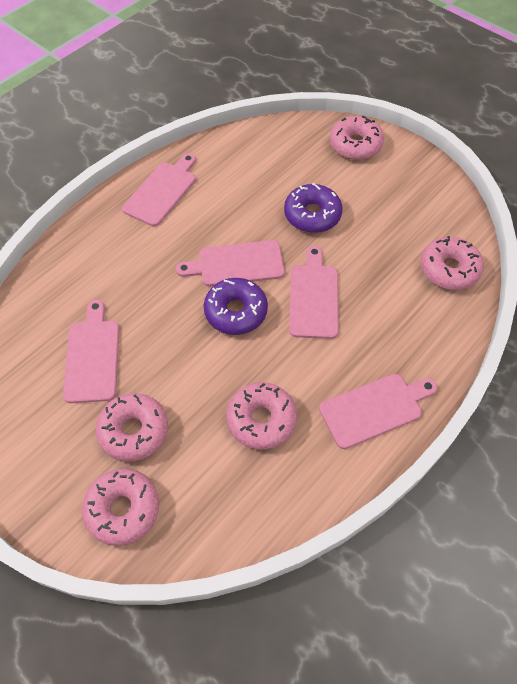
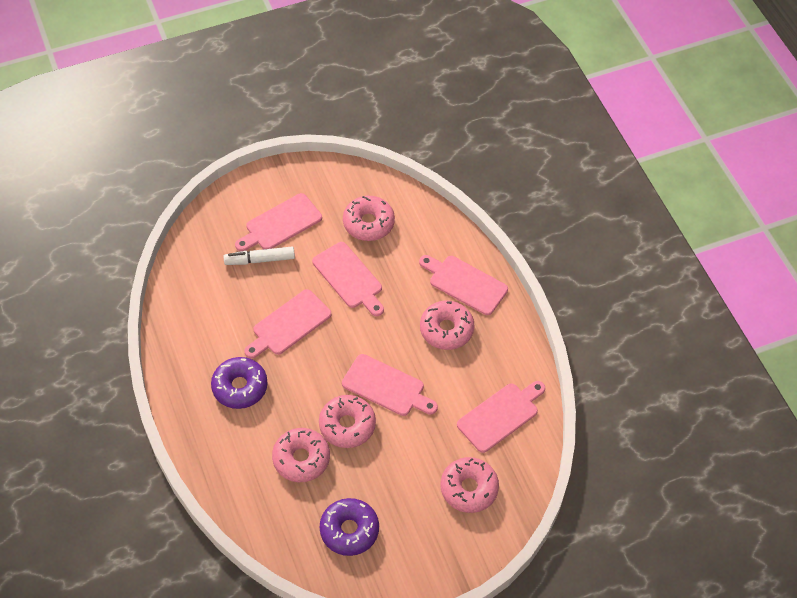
pink cutting board: 5 -> 6
white marker: 0 -> 1

